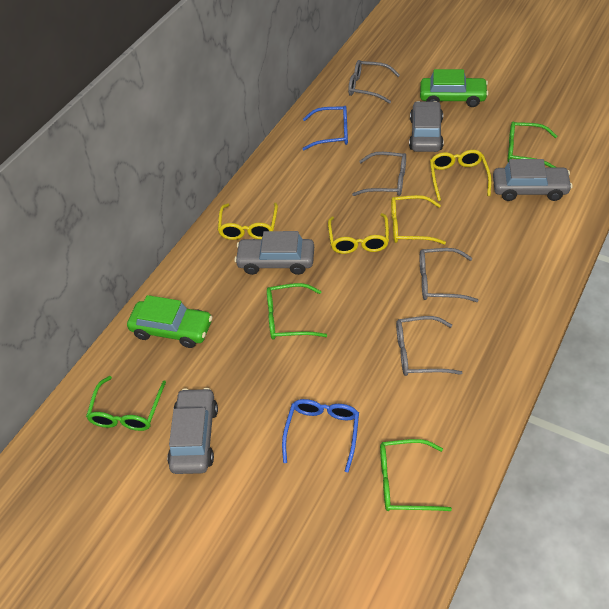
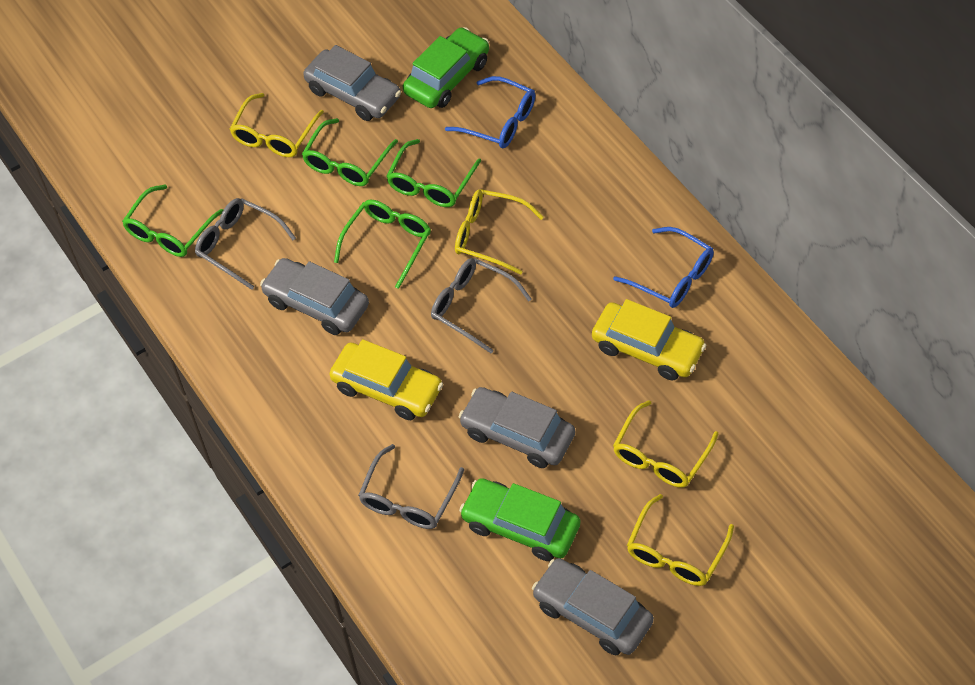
grey glasses: 4 -> 3
yellow car: 0 -> 2

